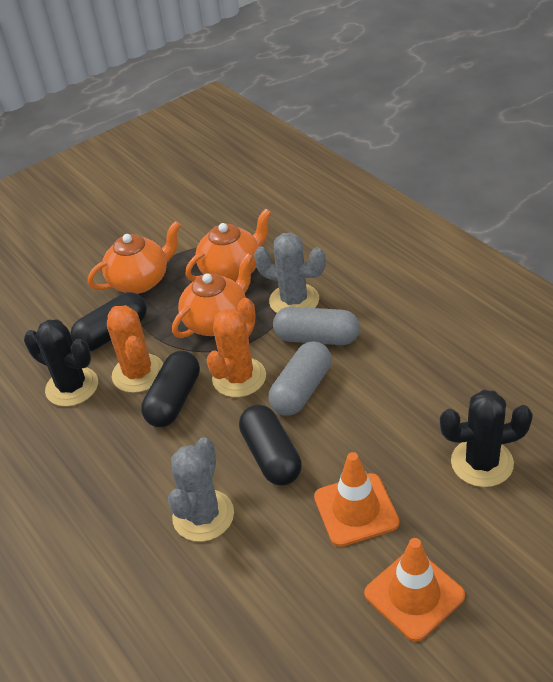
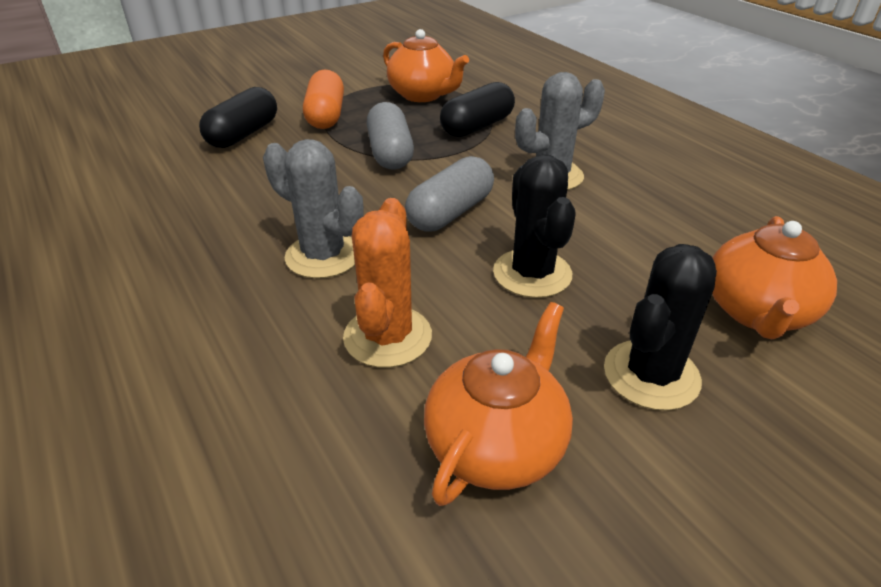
black capsule: 3 -> 2
orange cactus: 2 -> 1
orange capsule: 0 -> 1
orange traffic cone: 2 -> 0

